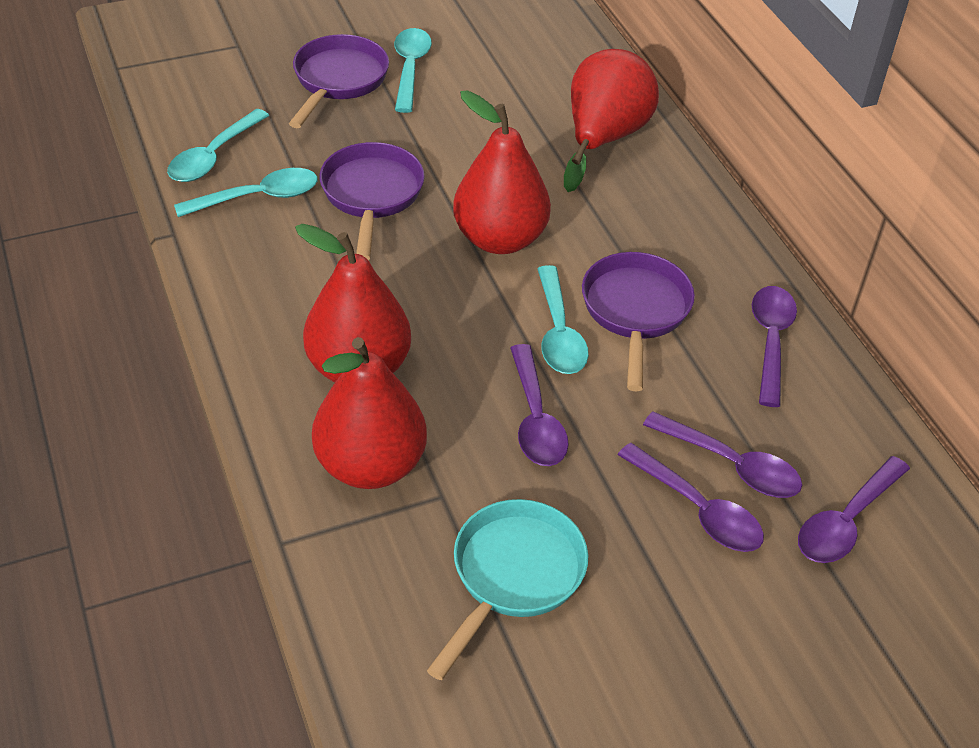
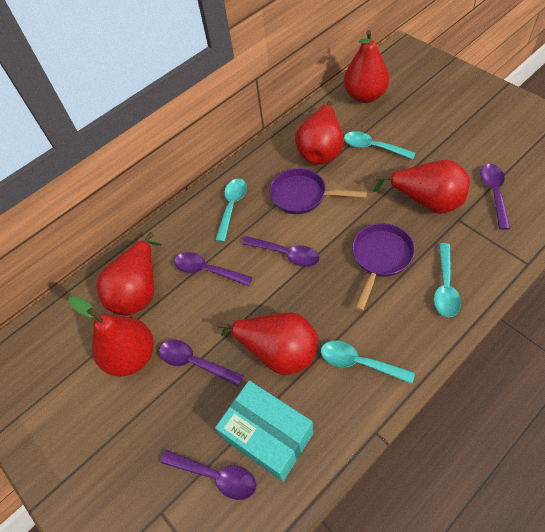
purple pan: 3 -> 2
red pear: 4 -> 6
turquoise box: 0 -> 1
turquoise pan: 1 -> 0

